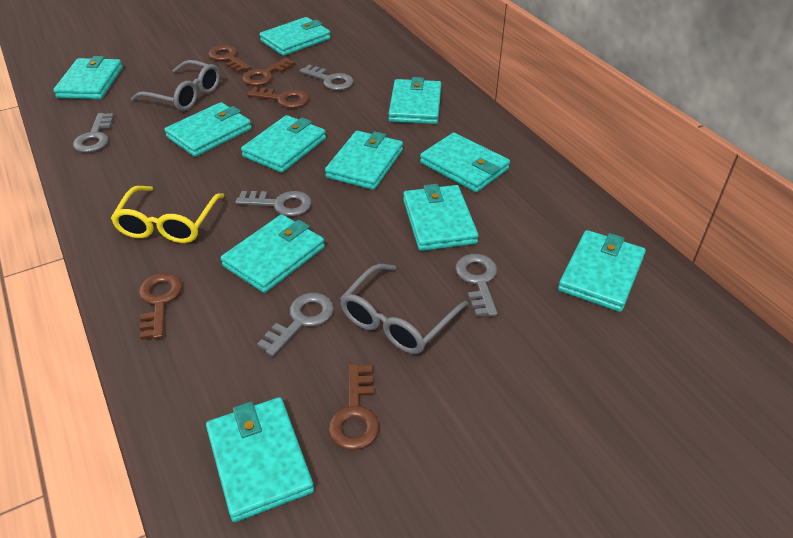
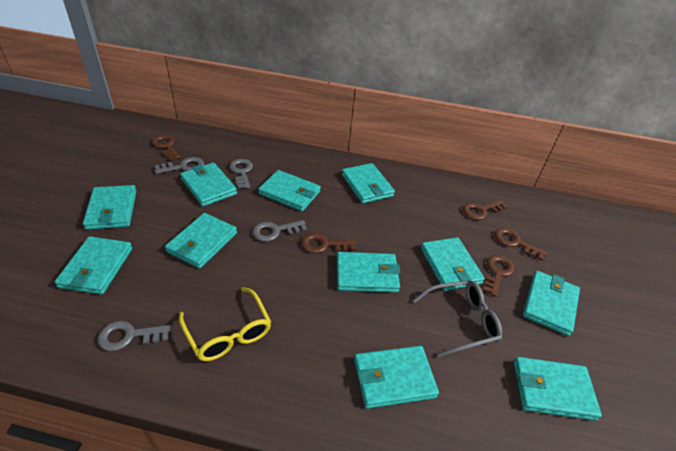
grey glasses: 2 -> 1
grey key: 5 -> 4

